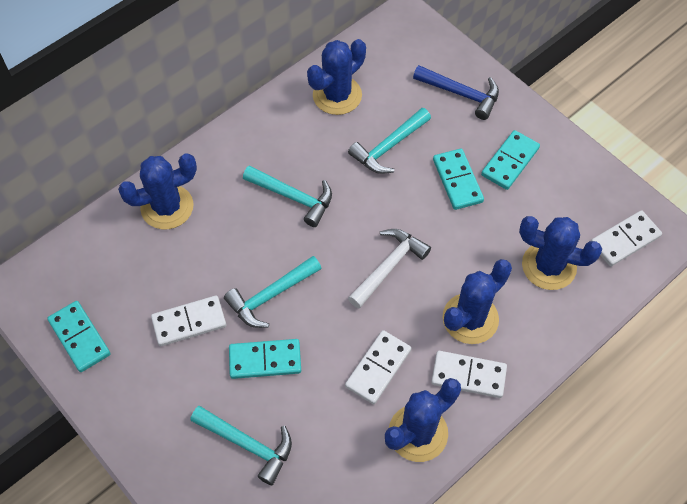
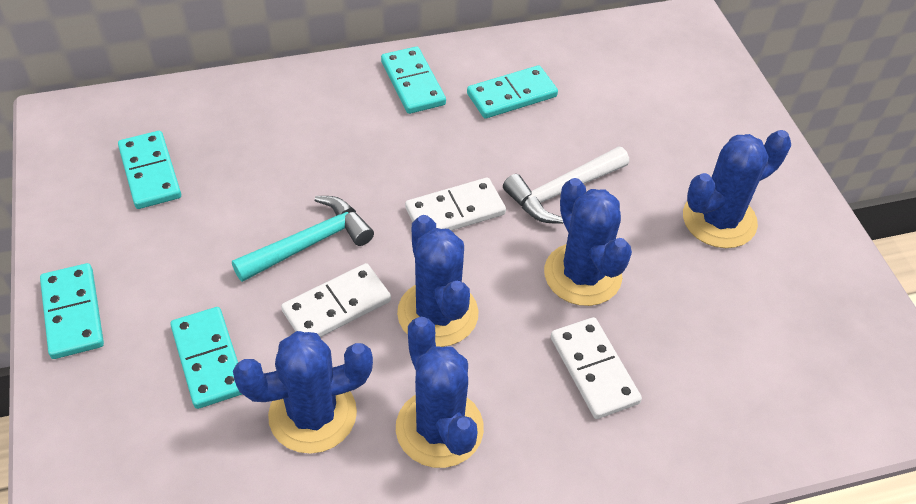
blue hammer: 1 -> 0
turquoise domino: 4 -> 5
turquoise hammer: 4 -> 1
white domino: 4 -> 3

